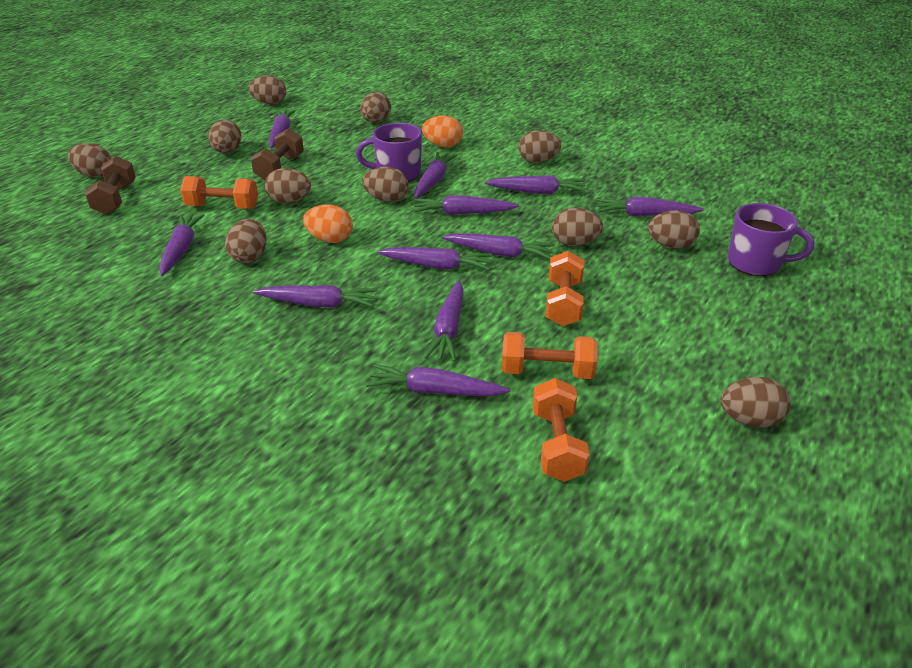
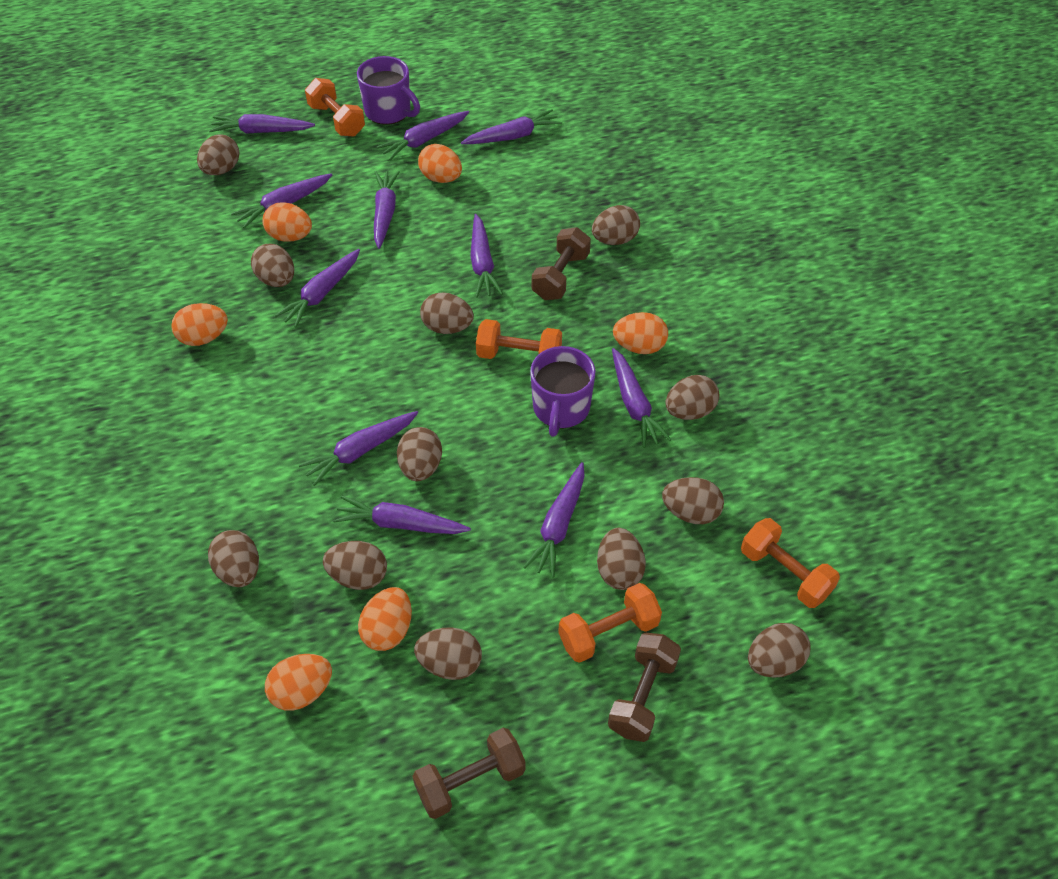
brown dumbbell: 2 -> 3
brown egg: 11 -> 12
orange egg: 2 -> 6

